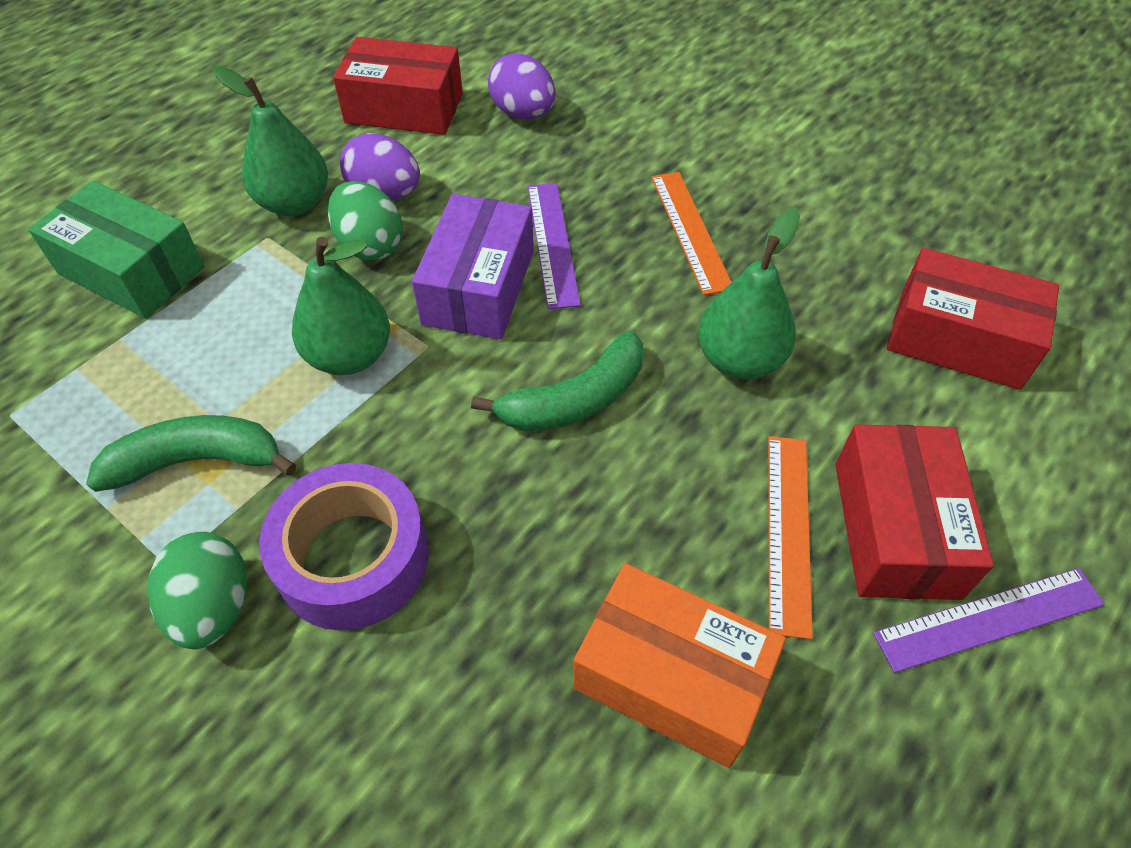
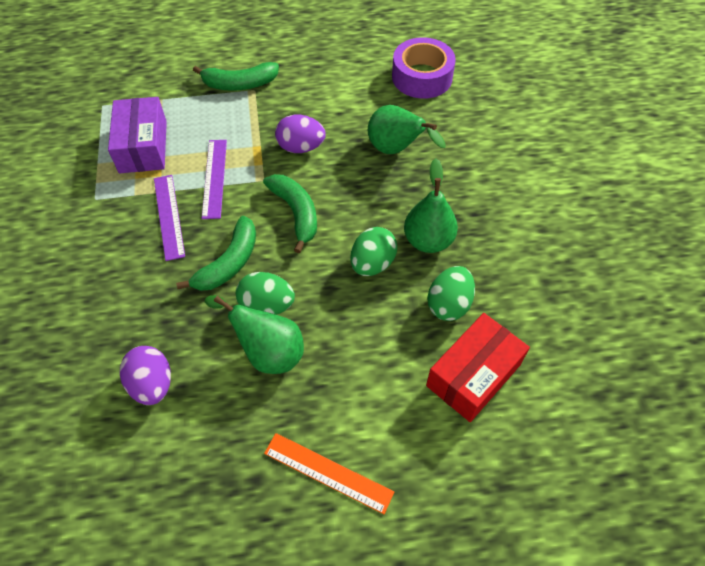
green banana: 2 -> 3
green box: 1 -> 0
green egg: 2 -> 3
orange box: 1 -> 0
orange ruler: 2 -> 1
red box: 3 -> 1

